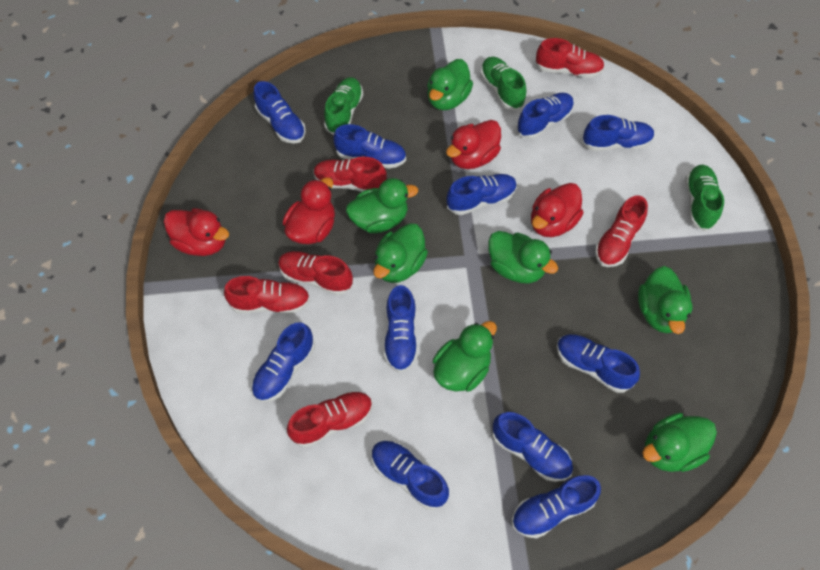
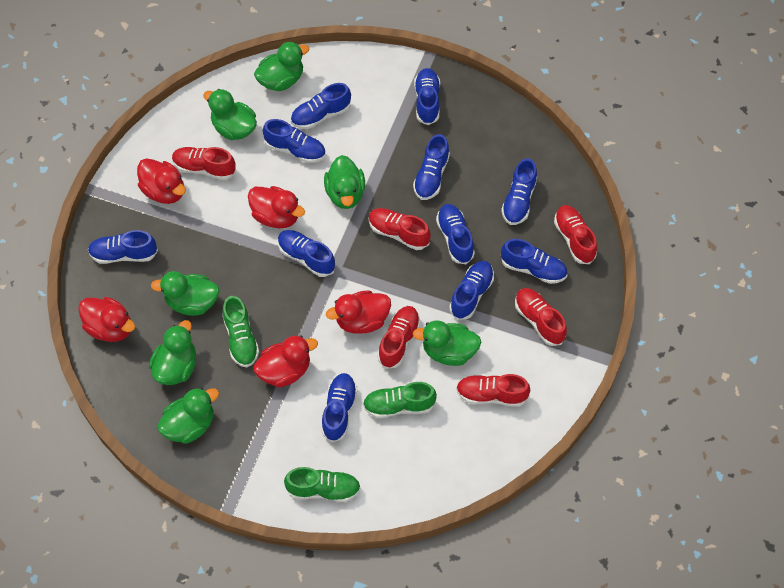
red duck: 4 -> 5

